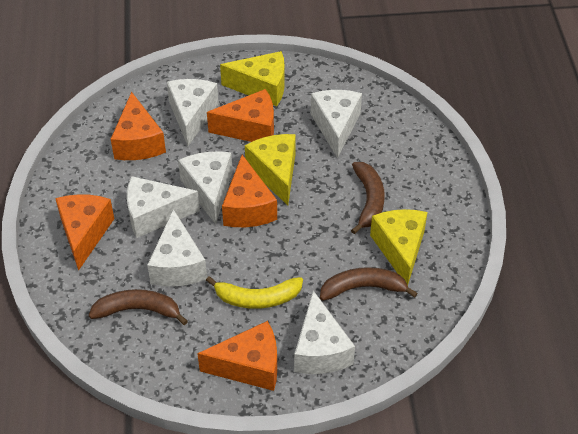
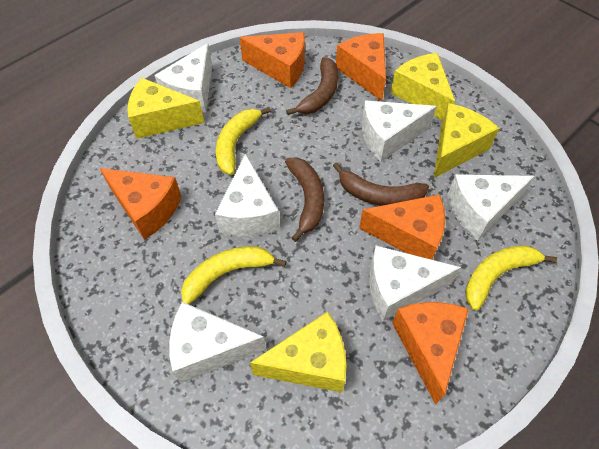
yellow banana: 1 -> 3
yellow cheese: 3 -> 4

